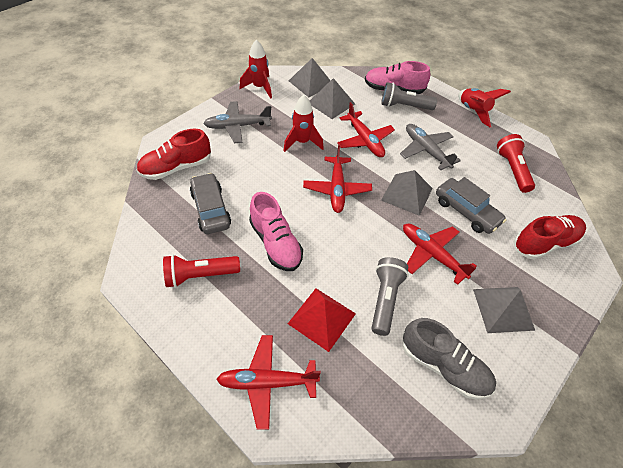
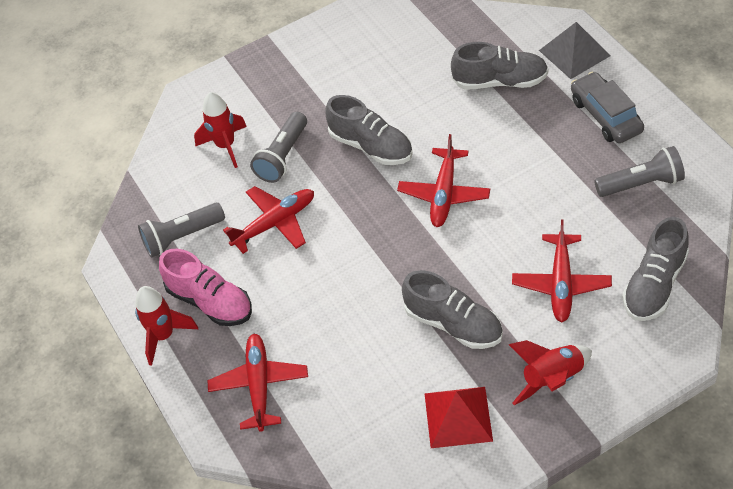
grey car: 2 -> 1
grey flashlight: 2 -> 3
grey plane: 2 -> 0
grey pyramid: 4 -> 1
grey shoe: 1 -> 4
pink shoe: 2 -> 1
red flashlight: 2 -> 0
red shoe: 2 -> 0

